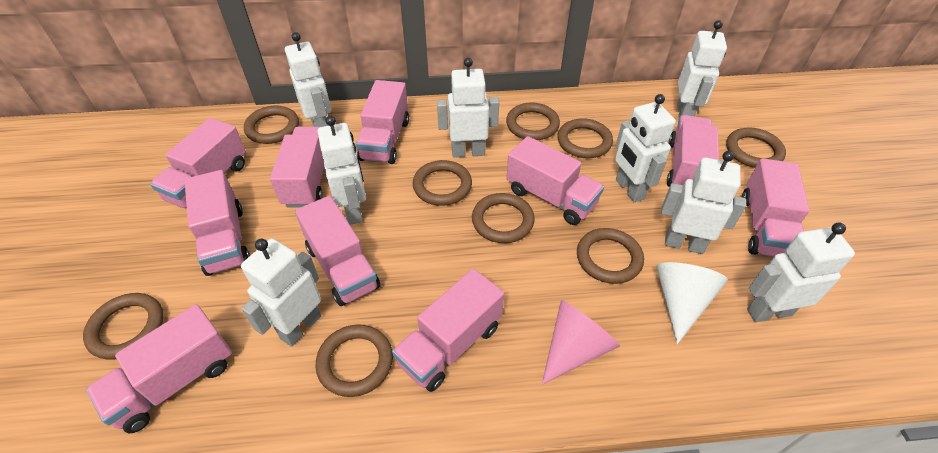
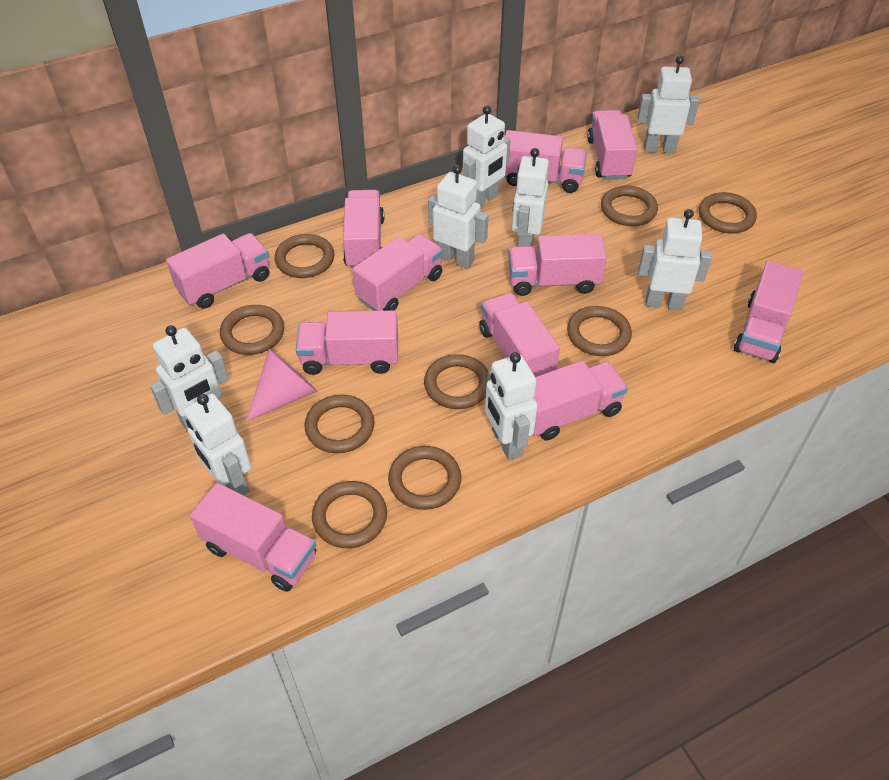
pink truck: 10 -> 11
white cone: 1 -> 0

